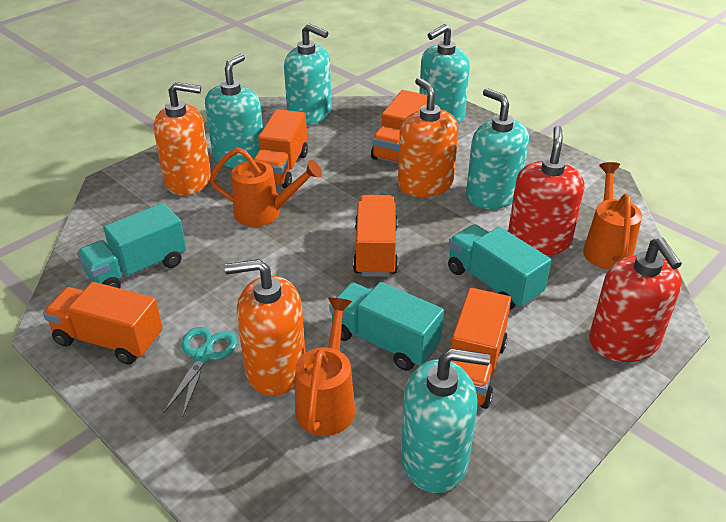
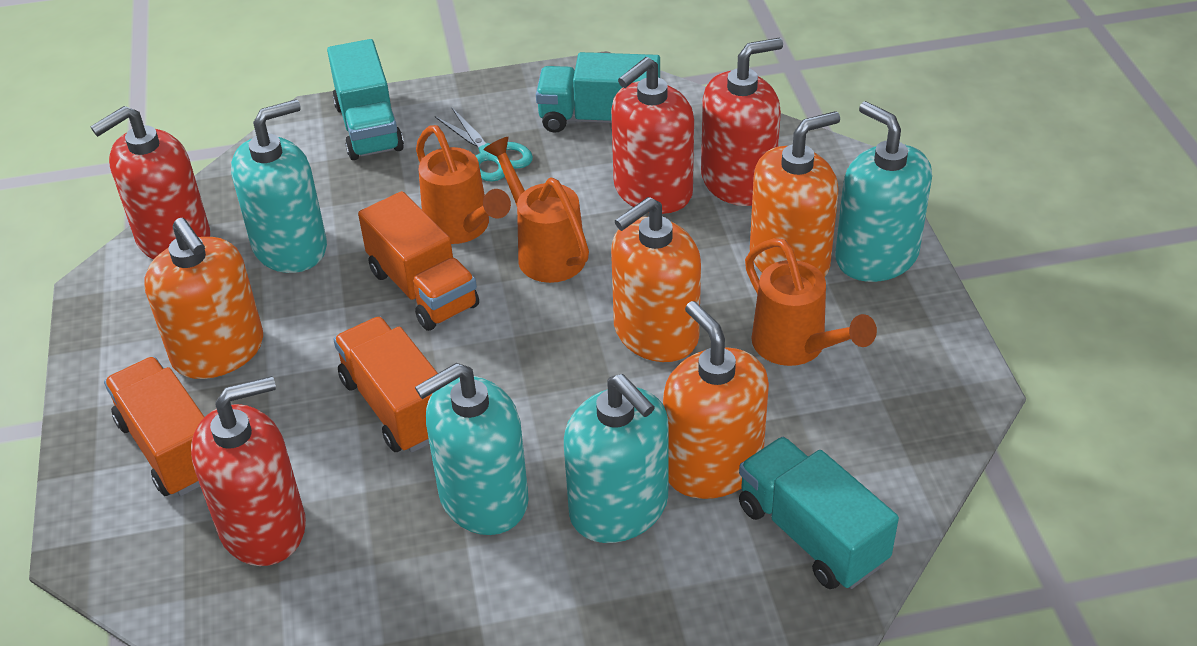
orange soap dispenser: 3 -> 4
orange truck: 5 -> 3
red soap dispenser: 2 -> 4
turquoise soap dispenser: 5 -> 4

